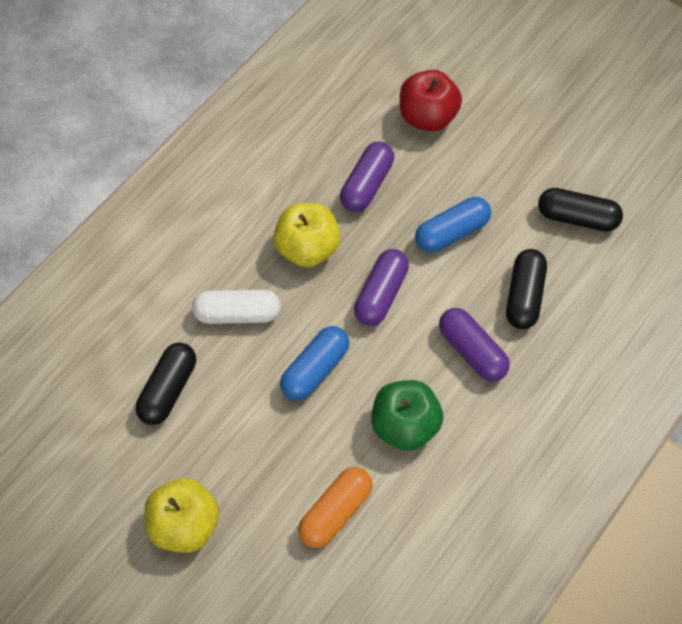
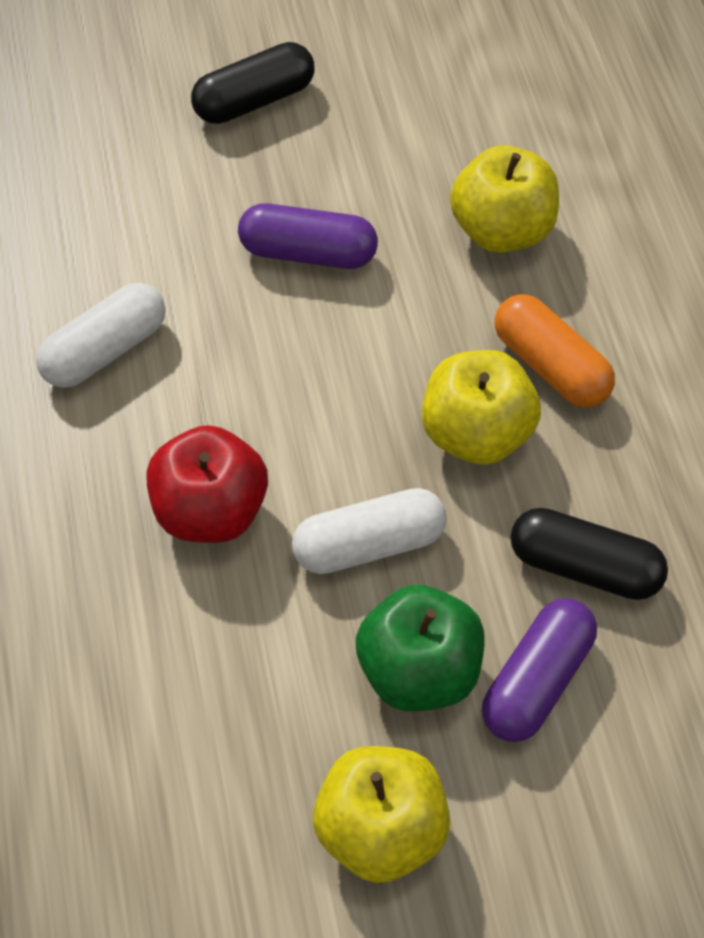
black capsule: 3 -> 2
blue capsule: 2 -> 0
purple capsule: 3 -> 2
white capsule: 1 -> 2
yellow apple: 2 -> 3

